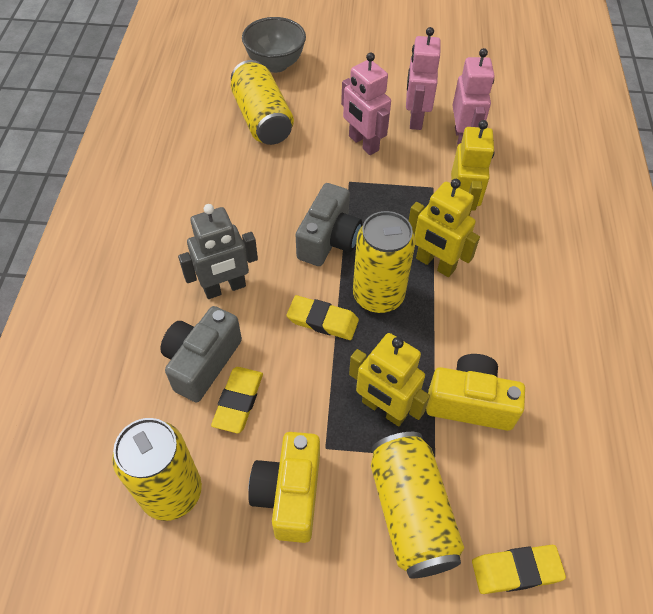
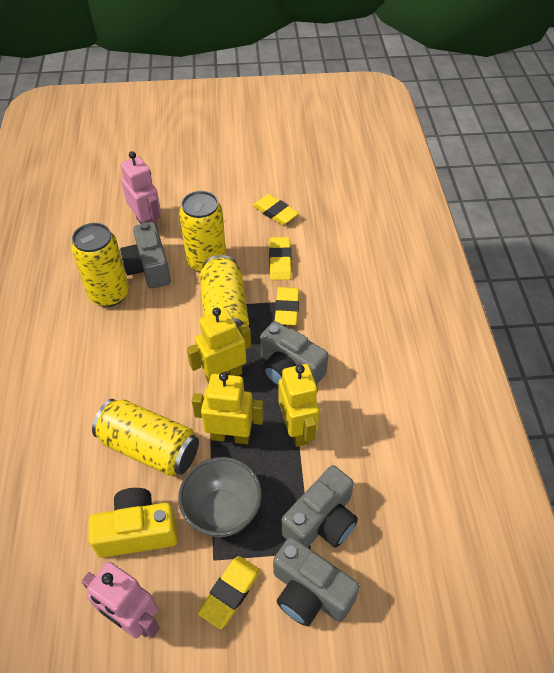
grey camera: 2 -> 4
grey robot: 1 -> 0
pink robot: 3 -> 2
yellow camera: 2 -> 1
yellow eraser: 3 -> 4

